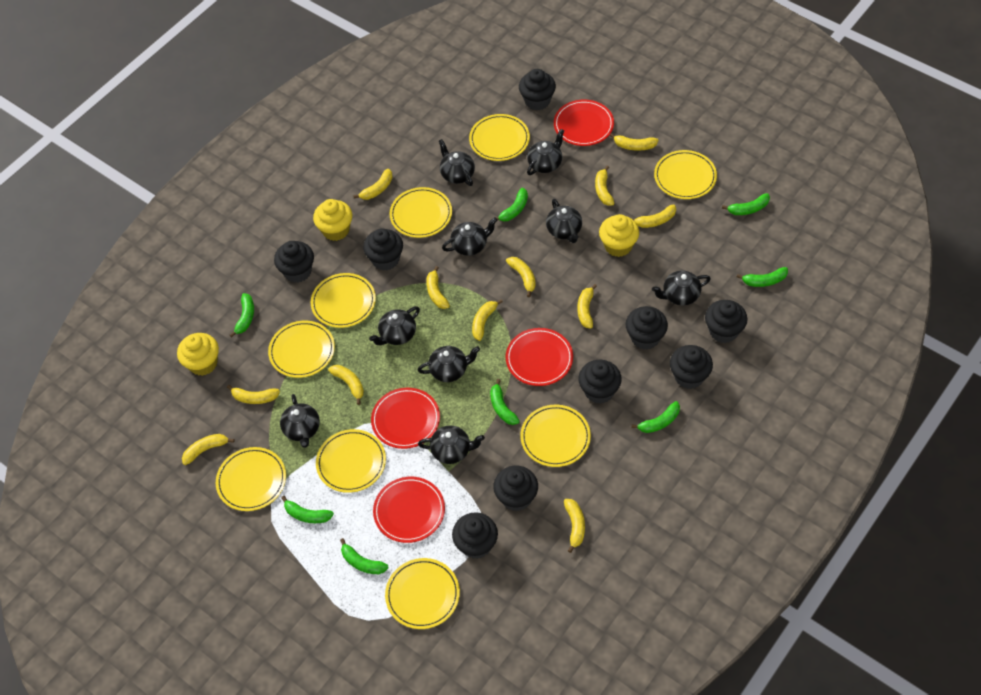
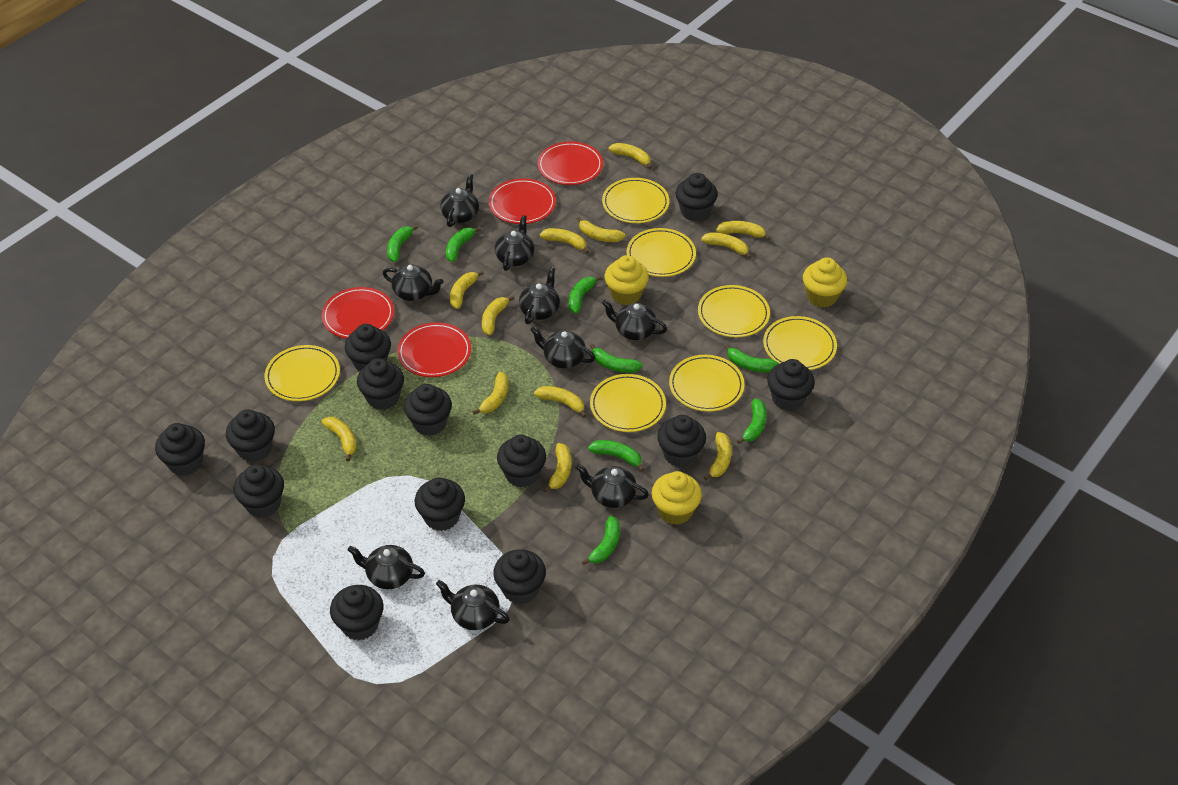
black cupcake: 9 -> 13
yellow plate: 9 -> 7

